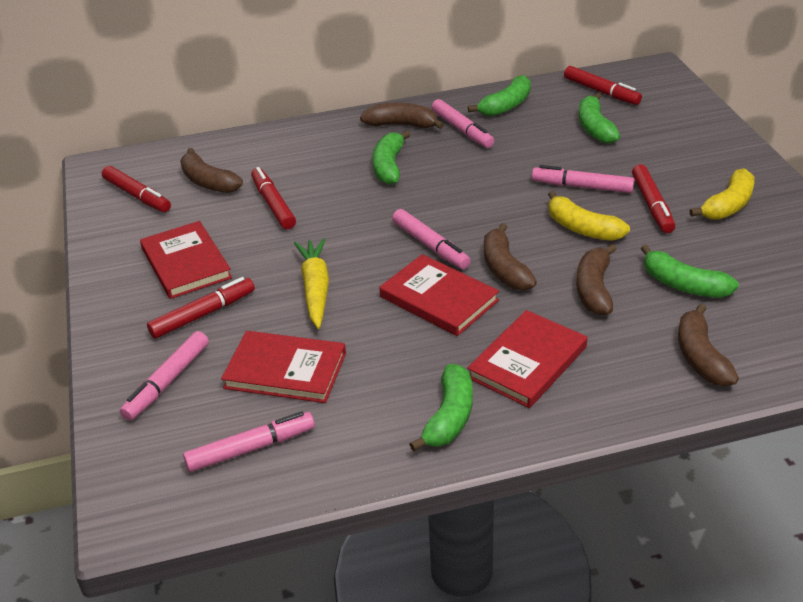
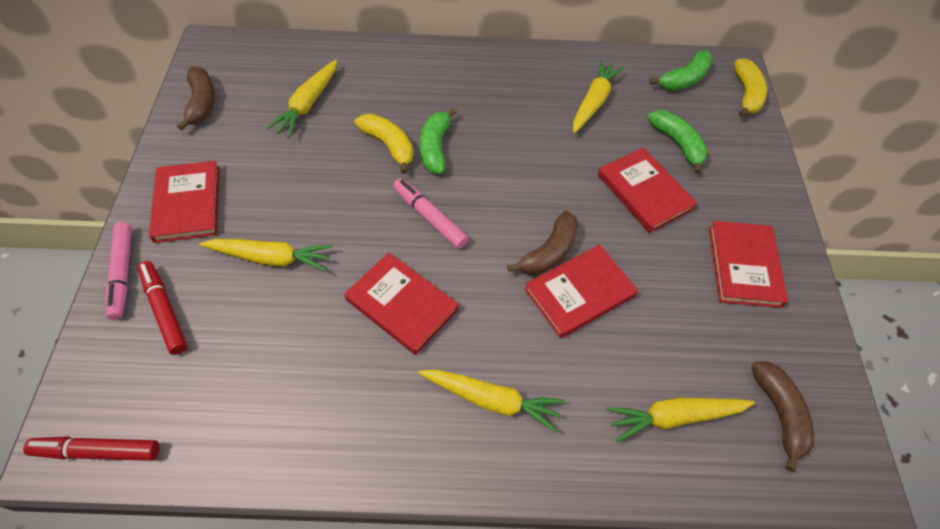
brown banana: 5 -> 3
green banana: 5 -> 3
pink marker: 5 -> 2
red book: 4 -> 5
red marker: 5 -> 2
yellow carrot: 1 -> 5

